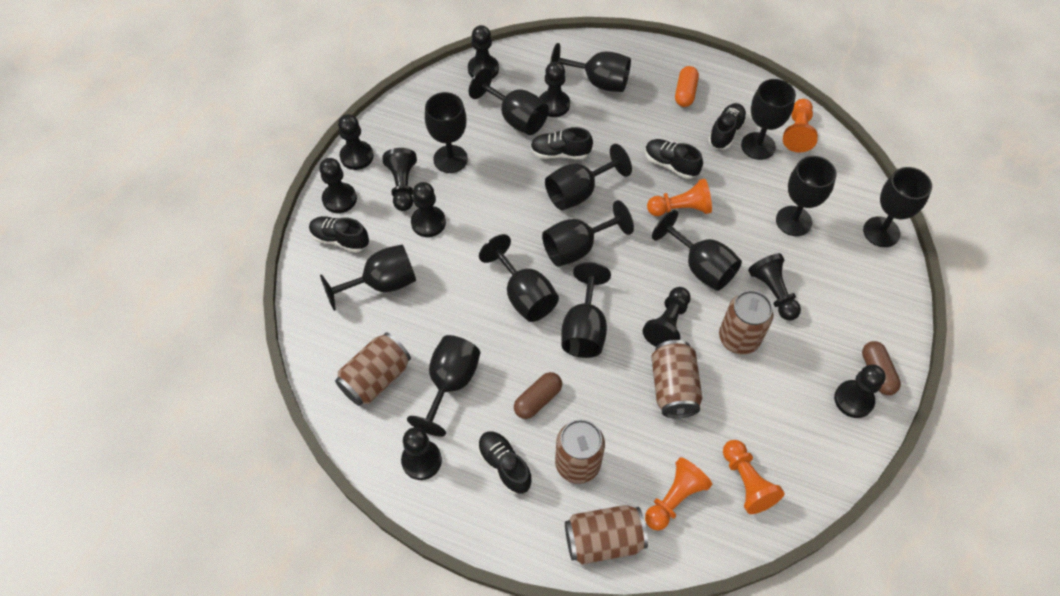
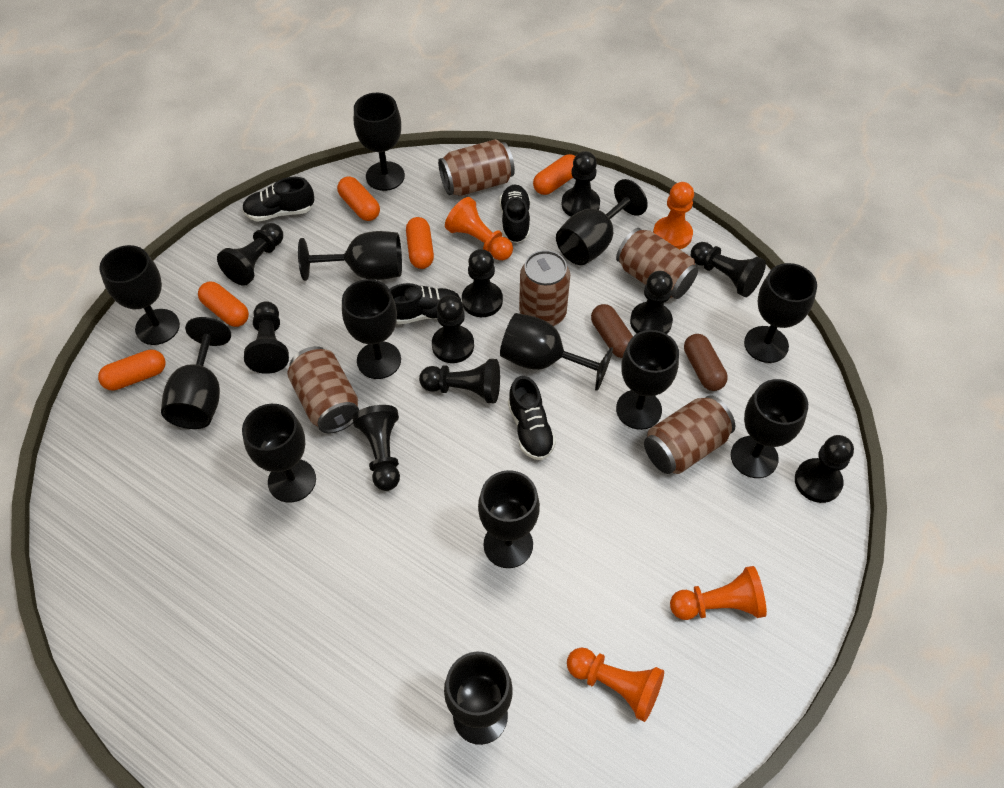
black shoe: 5 -> 4
orange capsule: 1 -> 5

